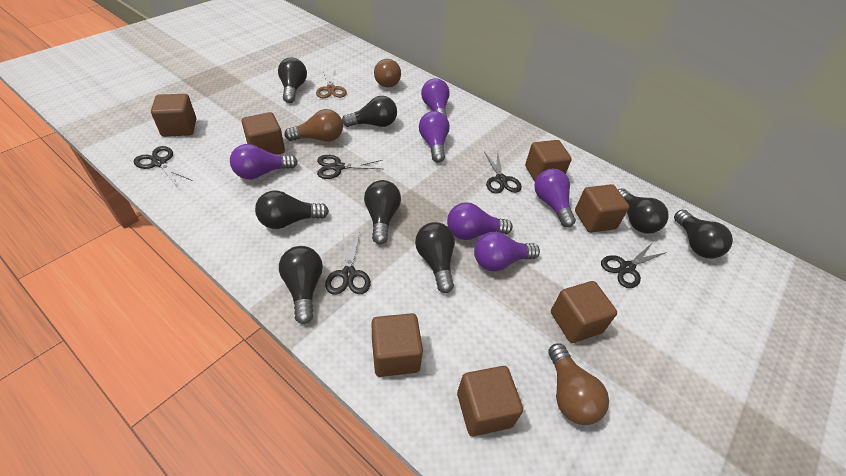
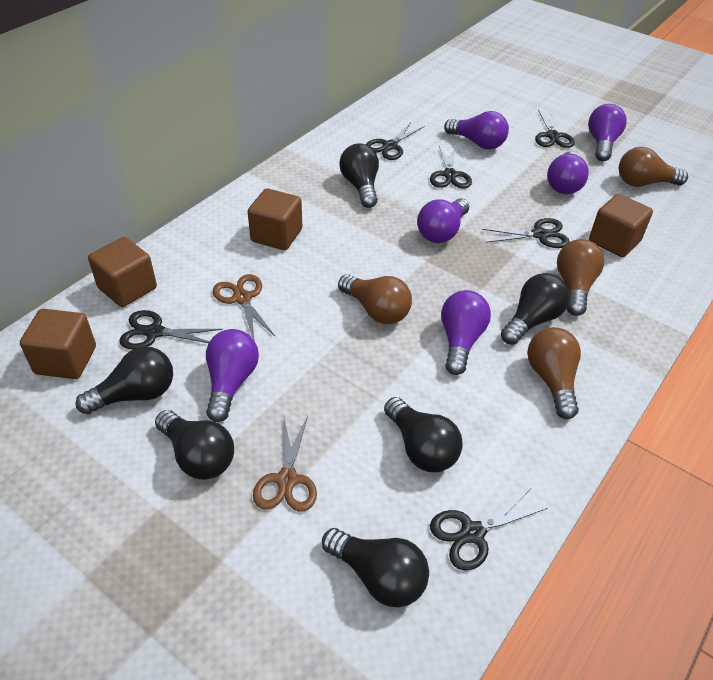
black light bulb: 8 -> 6
black scissors: 5 -> 6
brown cube: 7 -> 4
brown light bulb: 3 -> 4
brown scissors: 1 -> 2

